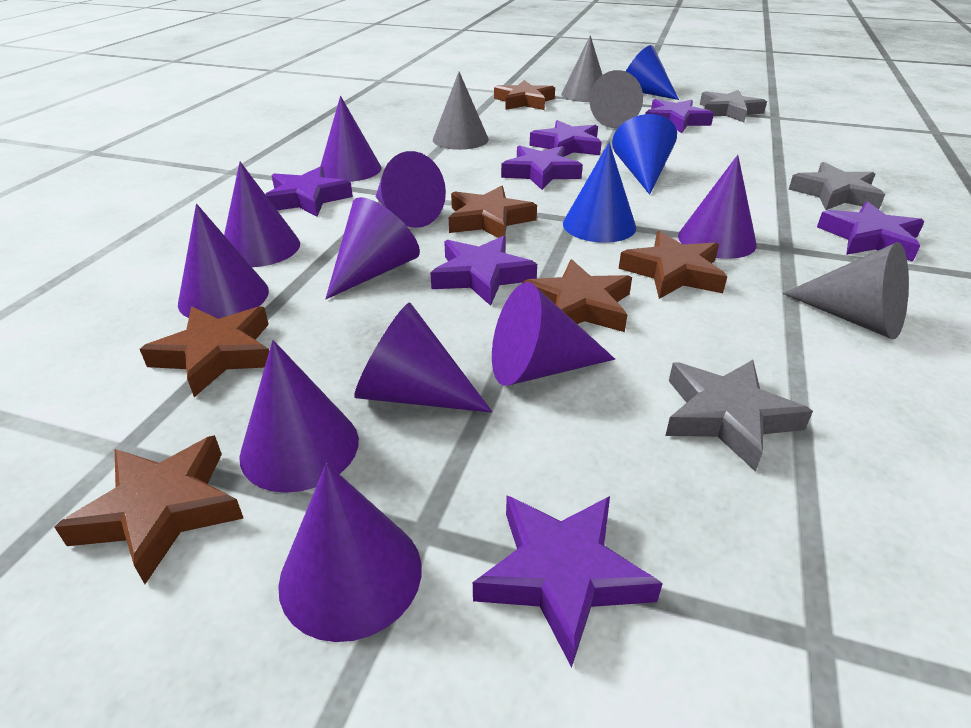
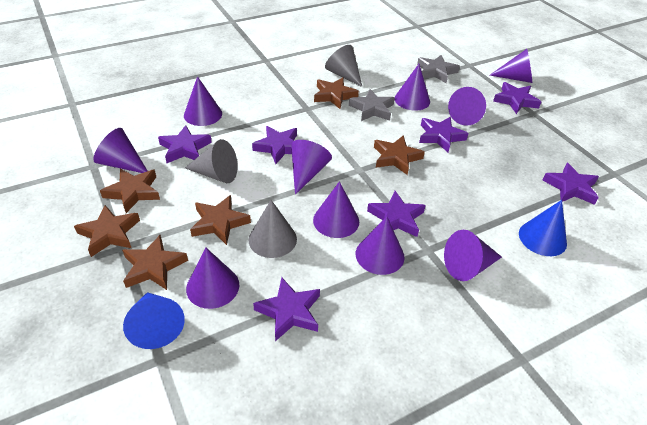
blue cone: 3 -> 2
grey cone: 4 -> 3
grey star: 3 -> 2

